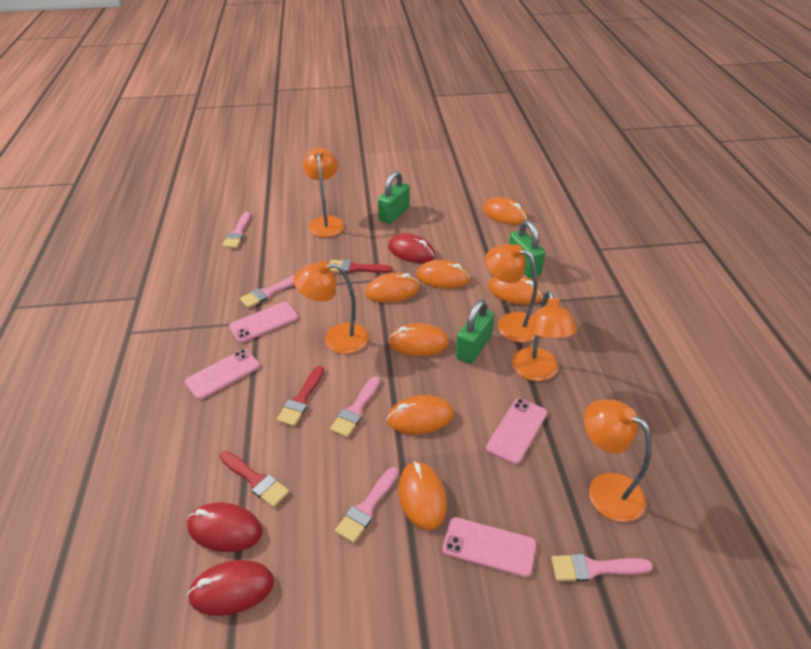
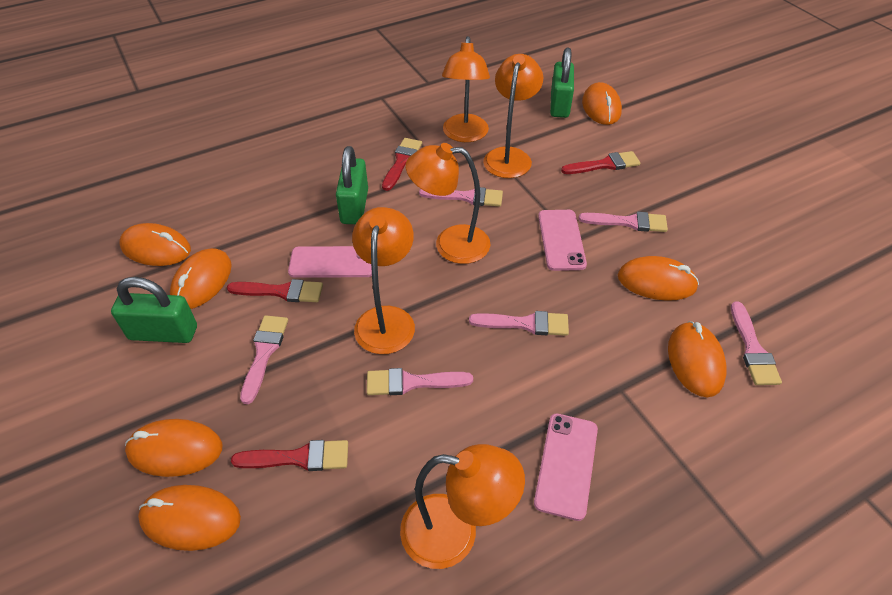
pink brush: 5 -> 6
pink phone: 4 -> 3
red brush: 3 -> 4
red mouse: 3 -> 0

